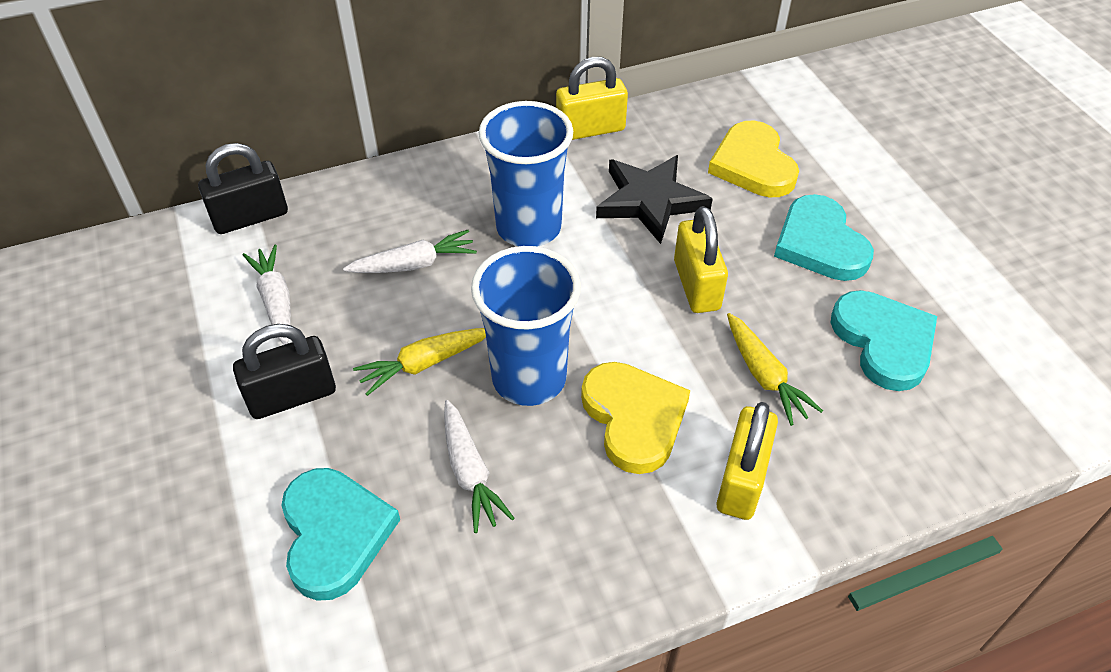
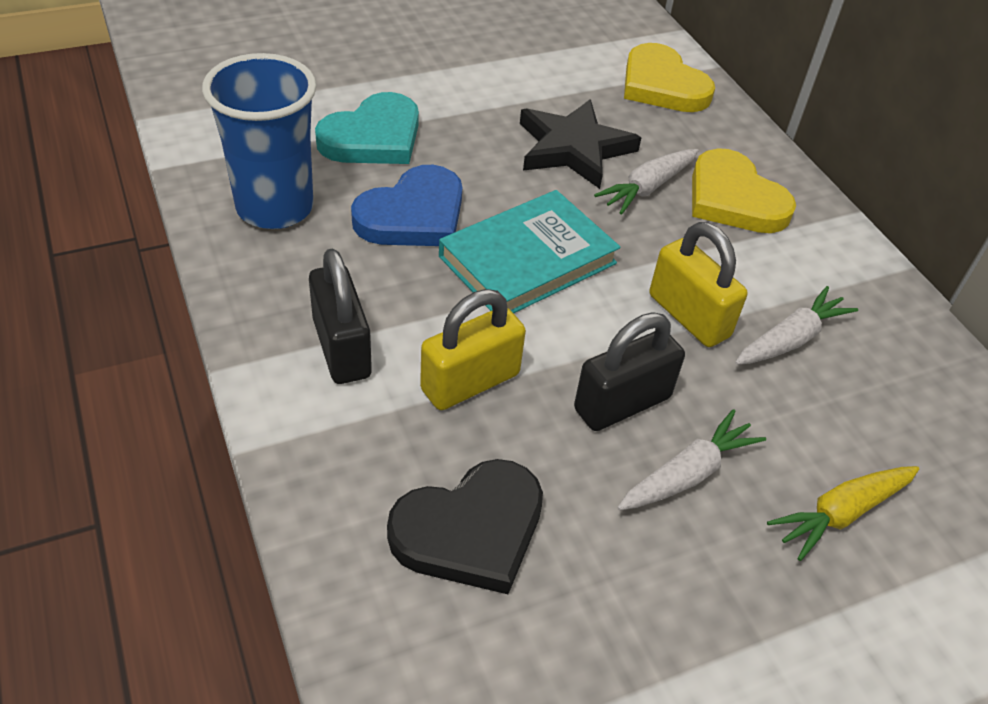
black heart: 0 -> 1
blue cup: 2 -> 1
blue heart: 0 -> 1
turquoise book: 0 -> 1
turquoise heart: 3 -> 1
yellow carrot: 2 -> 1
yellow padlock: 3 -> 2

